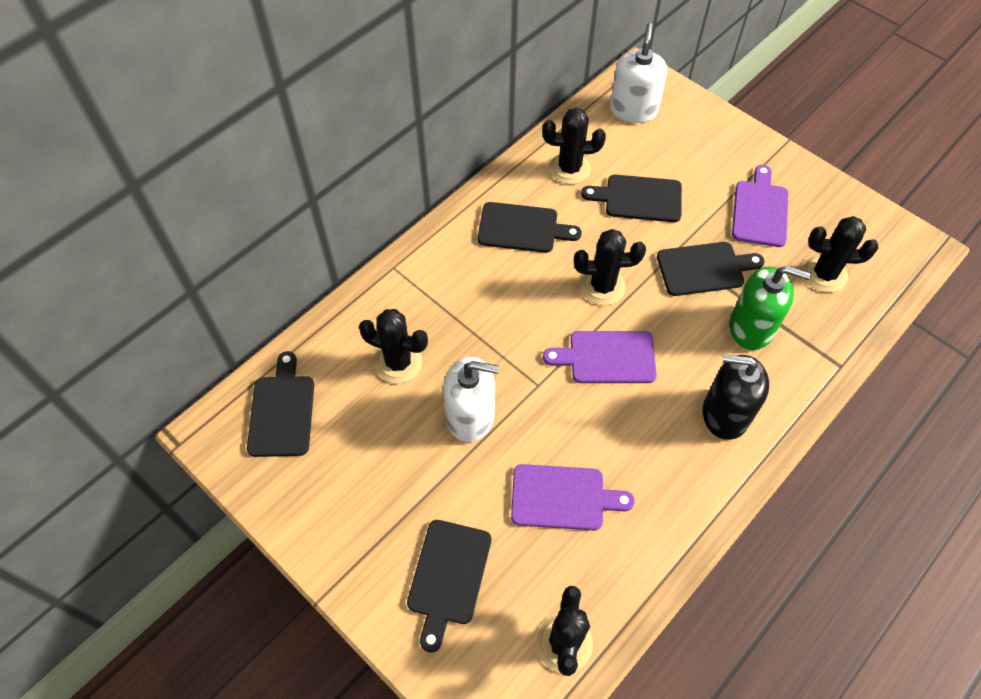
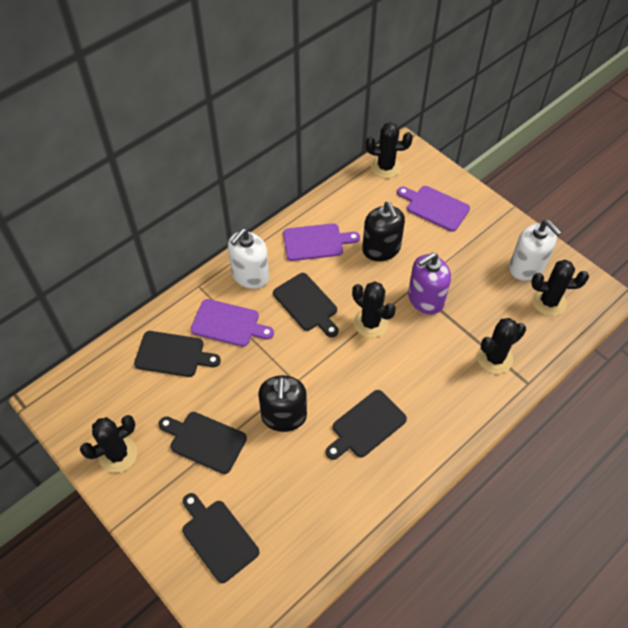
black soap dispenser: 1 -> 2
green soap dispenser: 1 -> 0
purple soap dispenser: 0 -> 1

